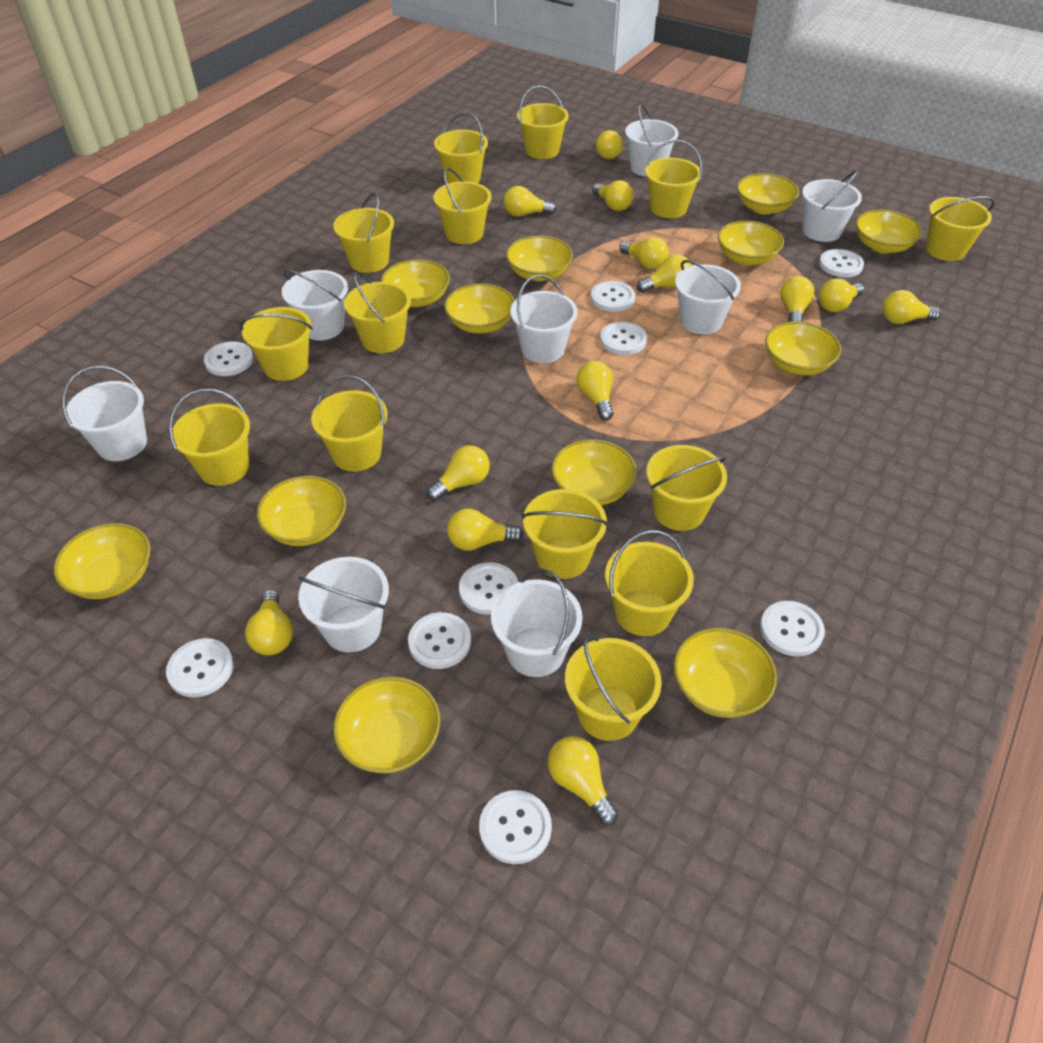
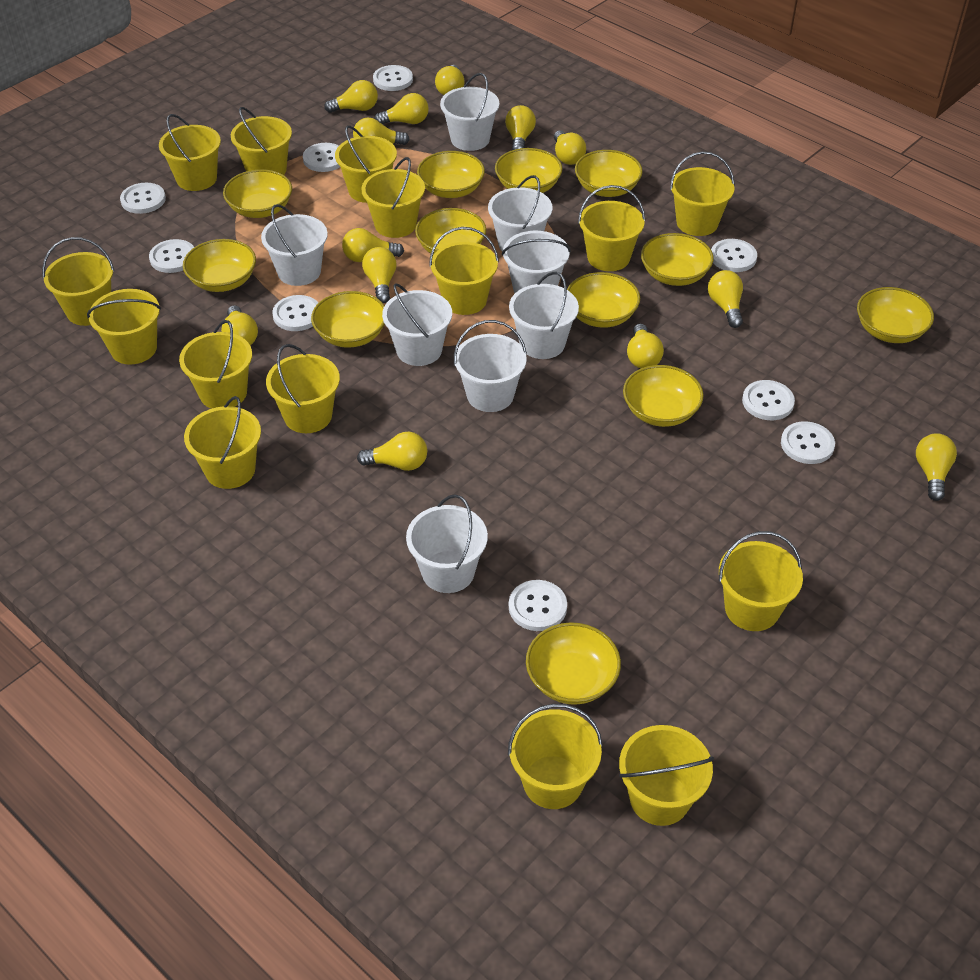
yellow bucket: 14 -> 15

